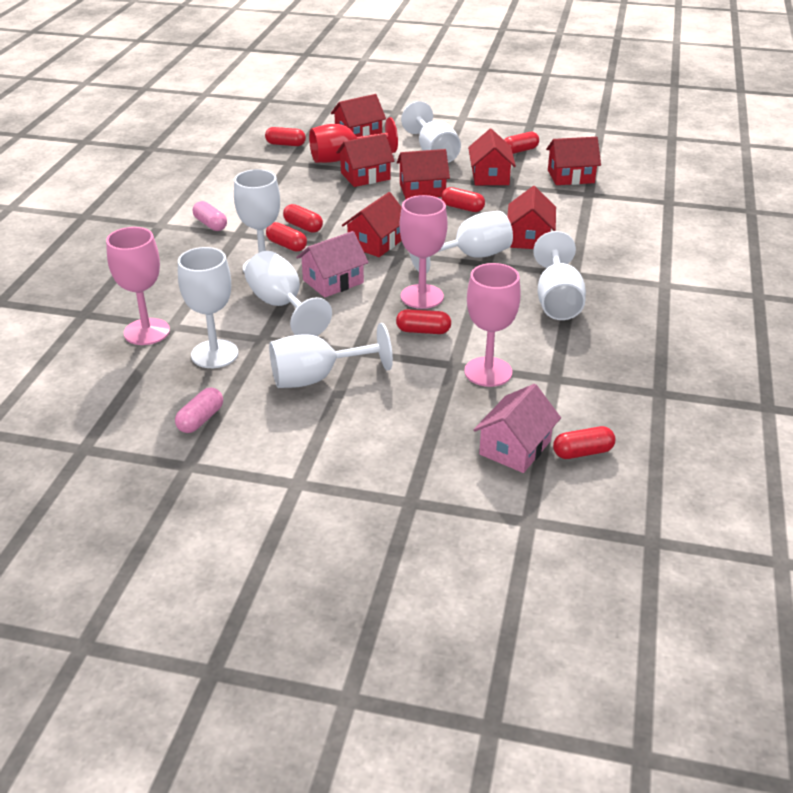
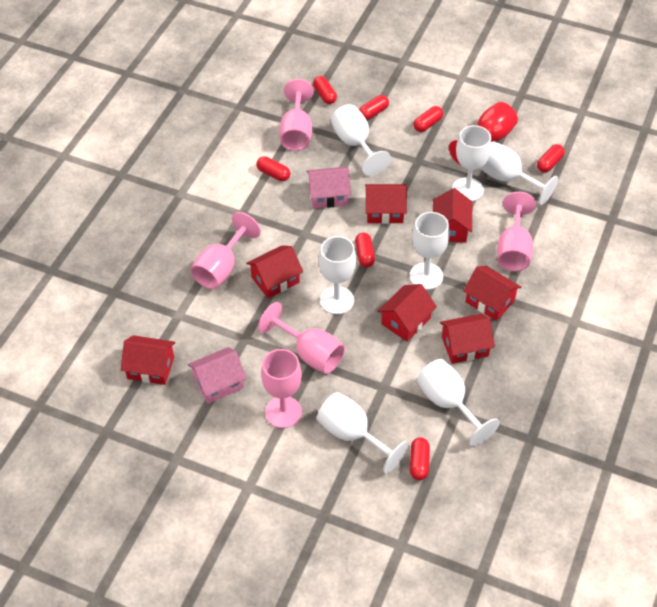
pink capsule: 2 -> 0
pink goblet: 3 -> 5

